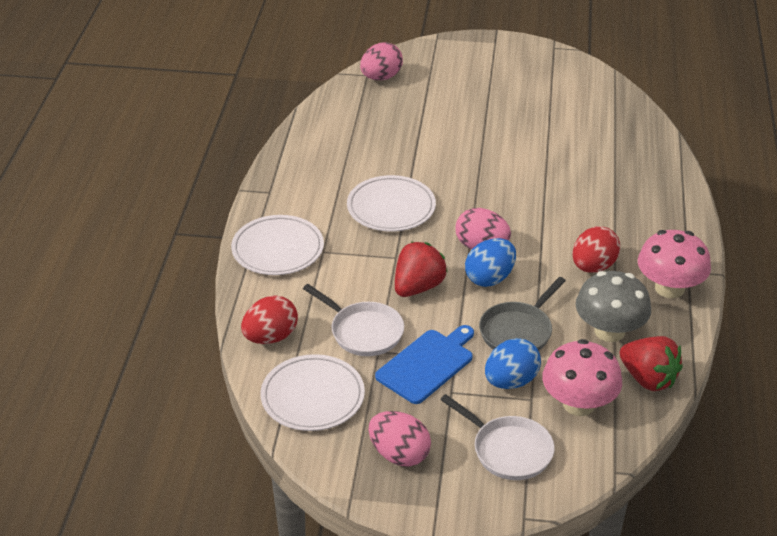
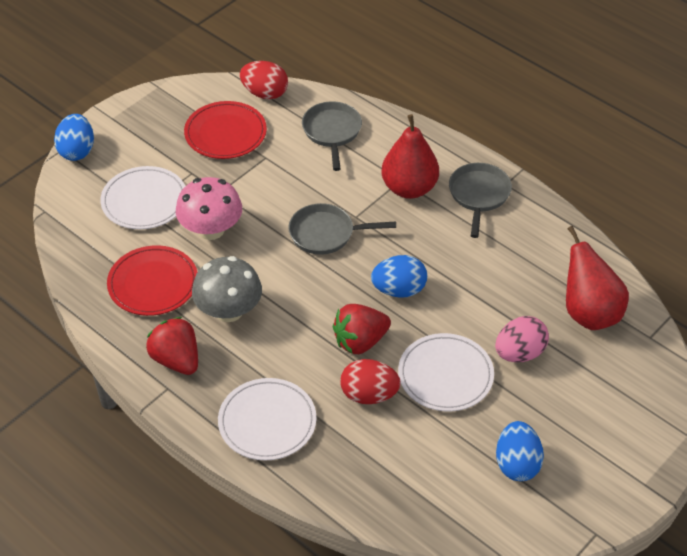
blue cutting board: 1 -> 0
blue egg: 2 -> 3
grey pan: 1 -> 3
pink egg: 3 -> 1
pink mushroom: 2 -> 1
red pear: 0 -> 2
red plate: 0 -> 2
white pan: 2 -> 0

